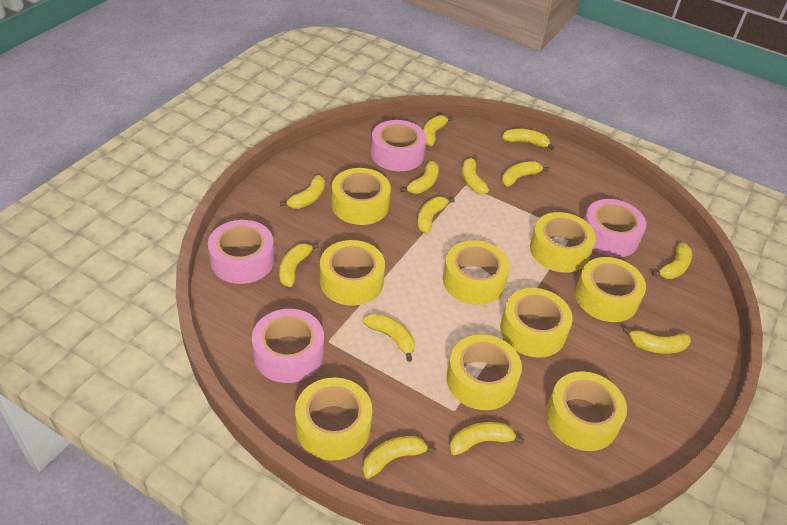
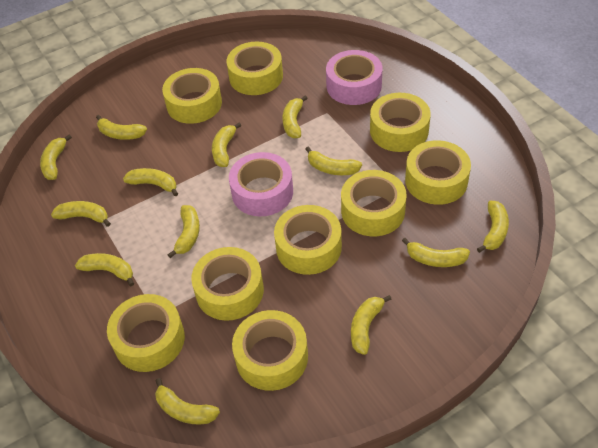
pink tape: 4 -> 2

